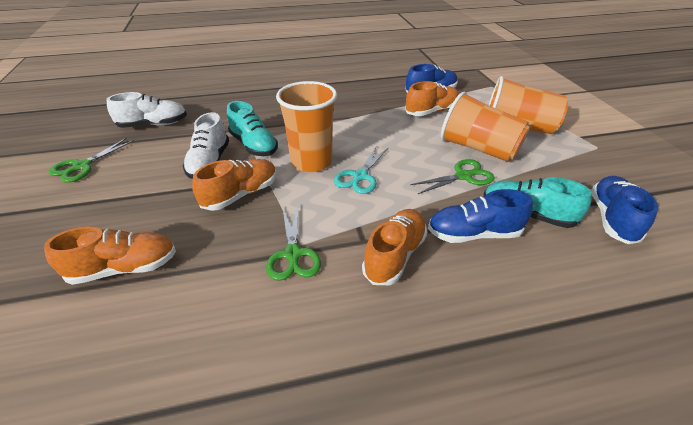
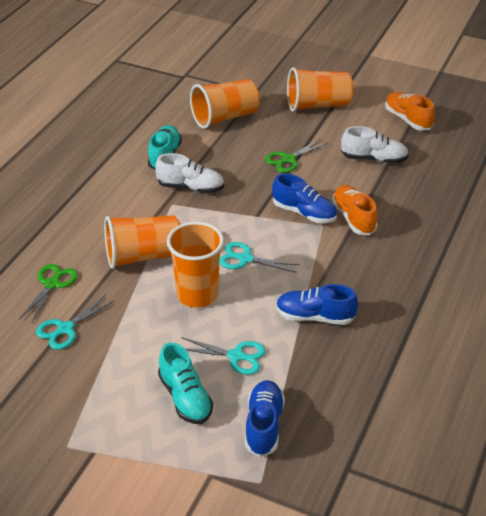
green scissors: 3 -> 2
orange cup: 3 -> 4
orange shoe: 4 -> 2
turquoise scissors: 1 -> 3

